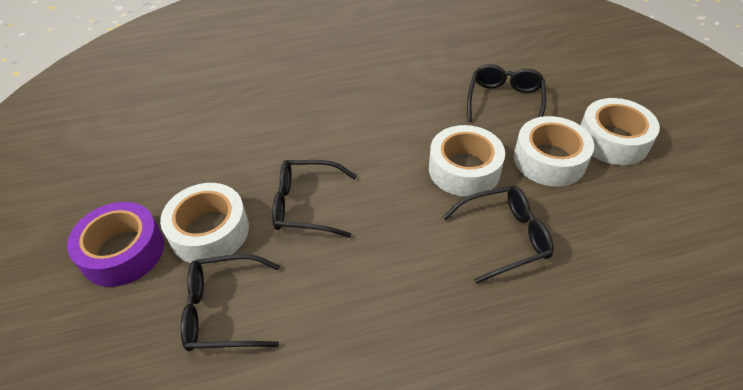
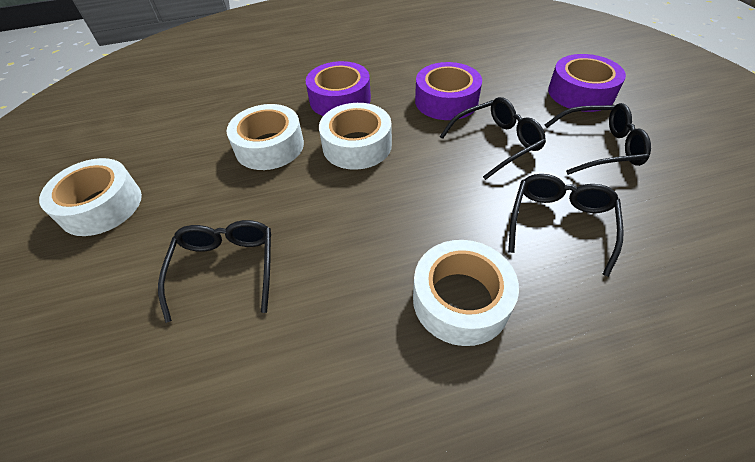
purple tape: 1 -> 3

